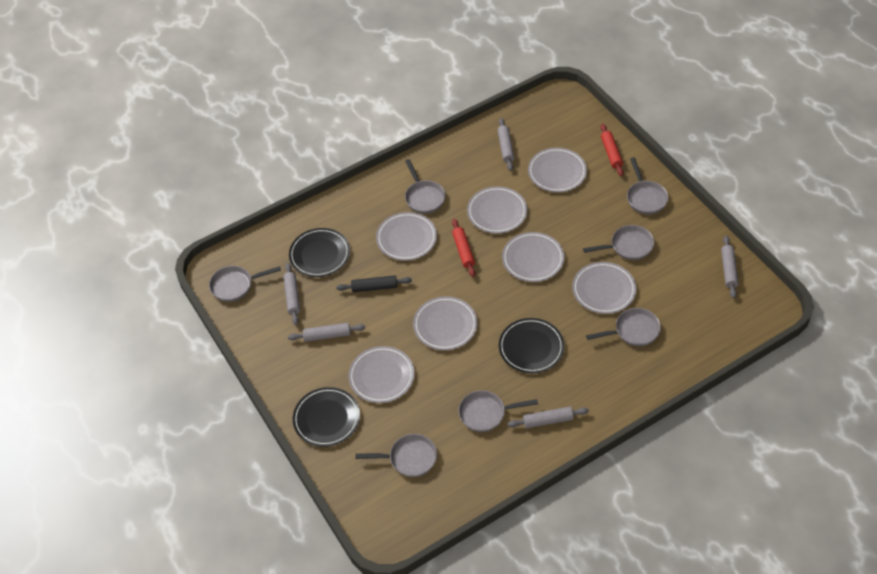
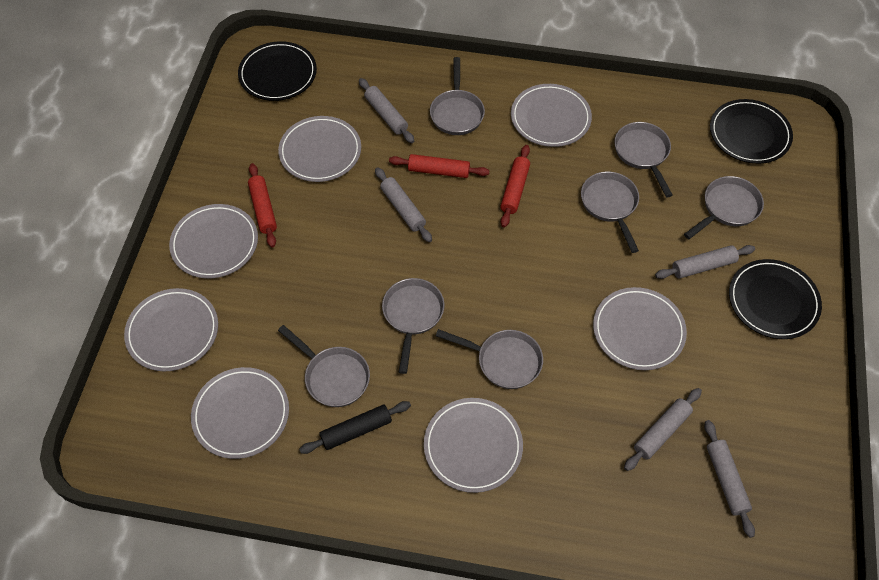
red rolling pin: 2 -> 3

